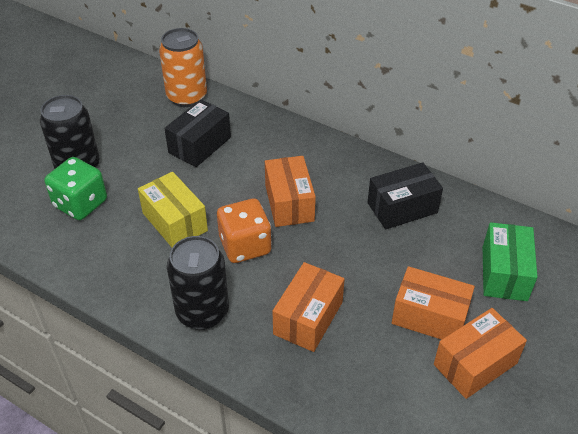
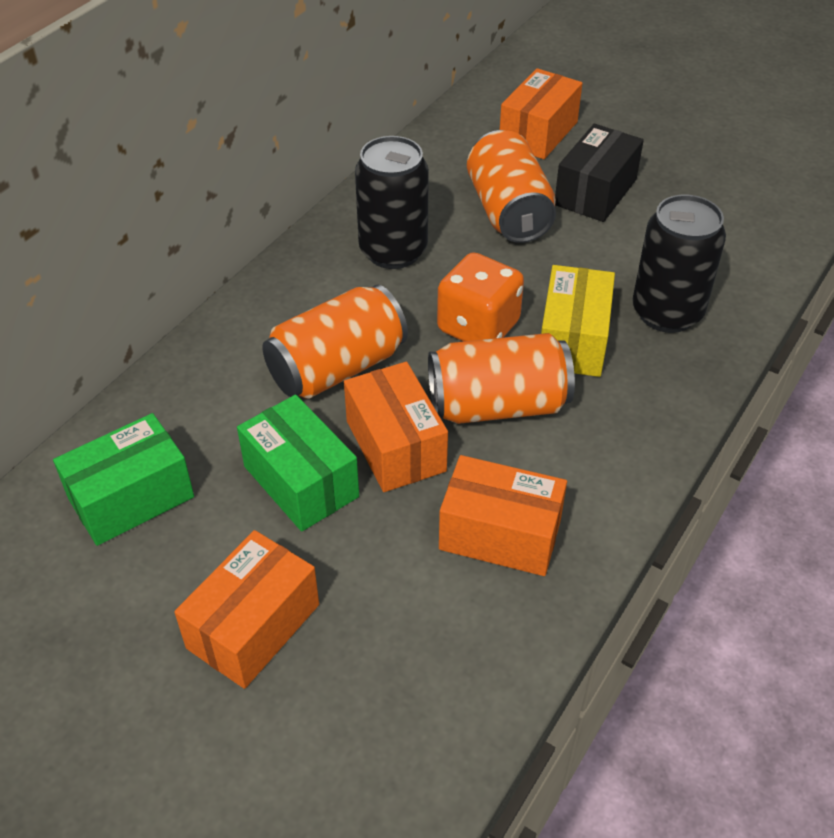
black box: 2 -> 1
green box: 1 -> 2
green dice: 1 -> 0
orange can: 1 -> 3

